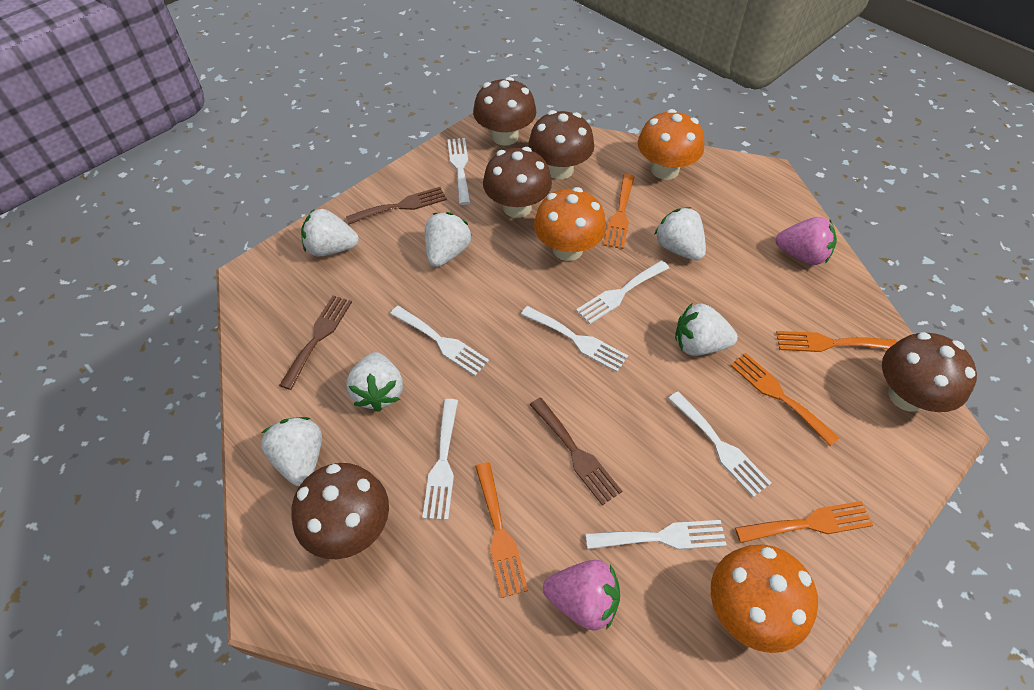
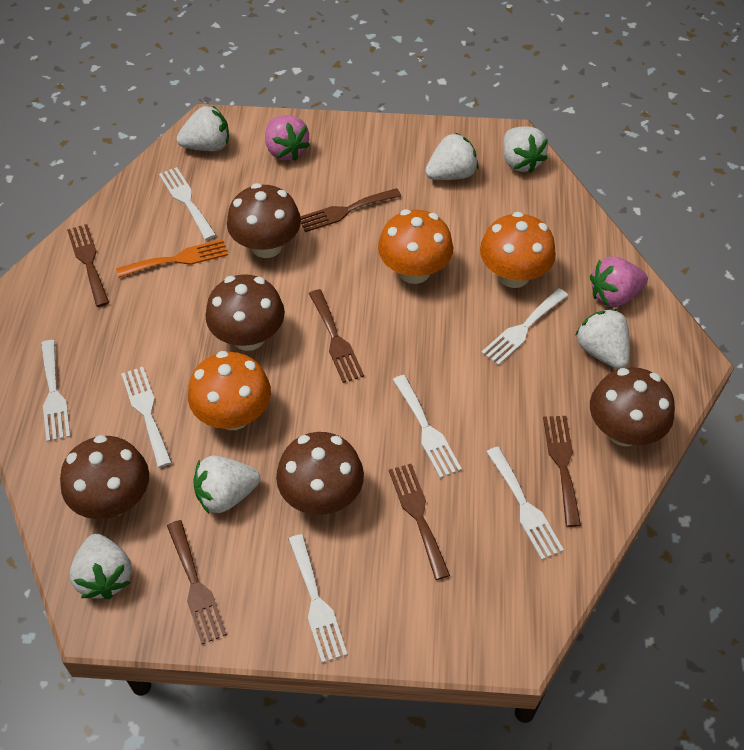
brown fork: 3 -> 6
orange fork: 5 -> 1

